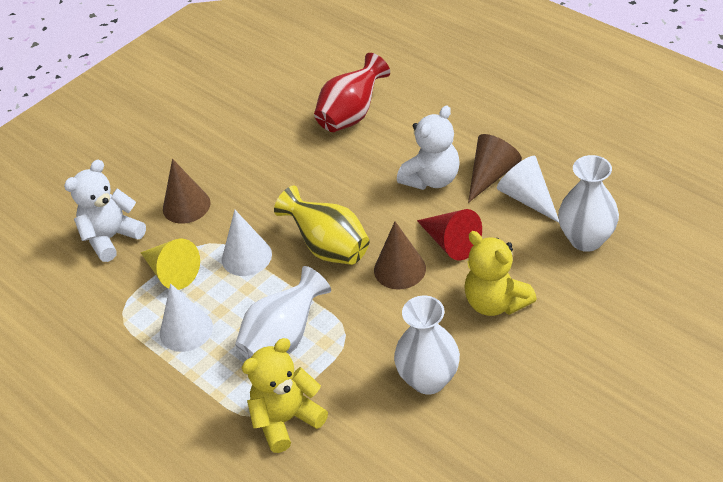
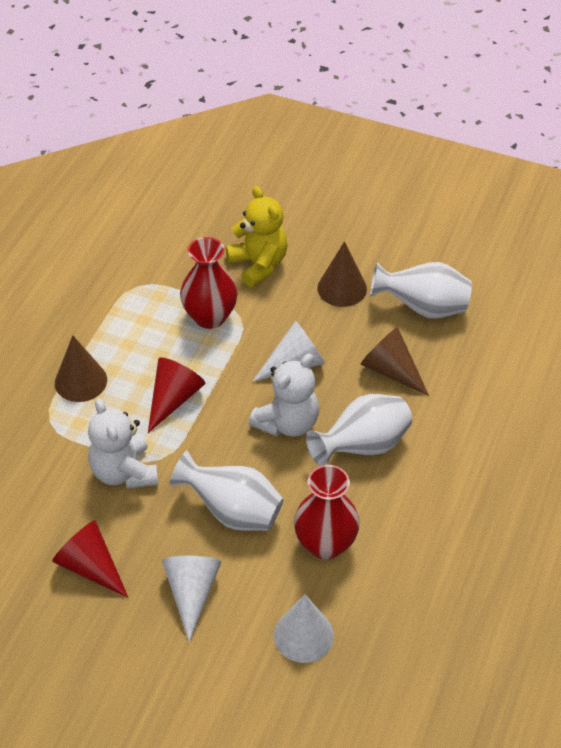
red cone: 1 -> 2
red vase: 1 -> 2
yellow cone: 1 -> 0
yellow teddy bear: 2 -> 1
yellow vase: 1 -> 0

